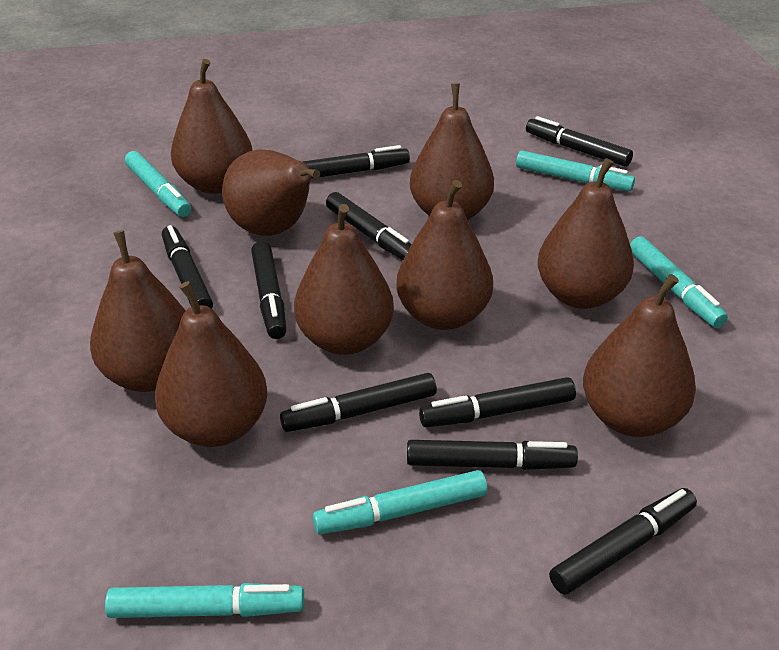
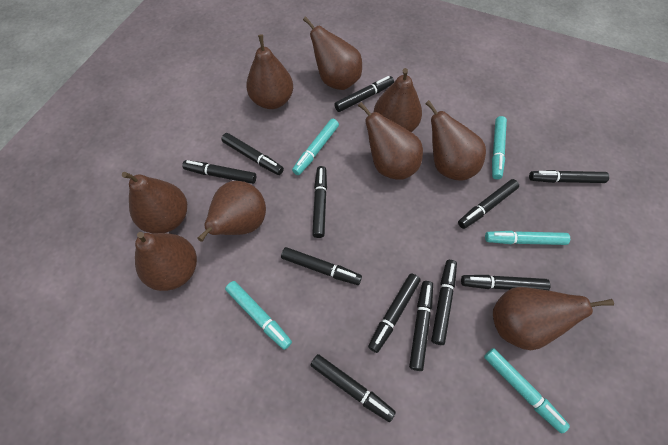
black marker: 9 -> 12

